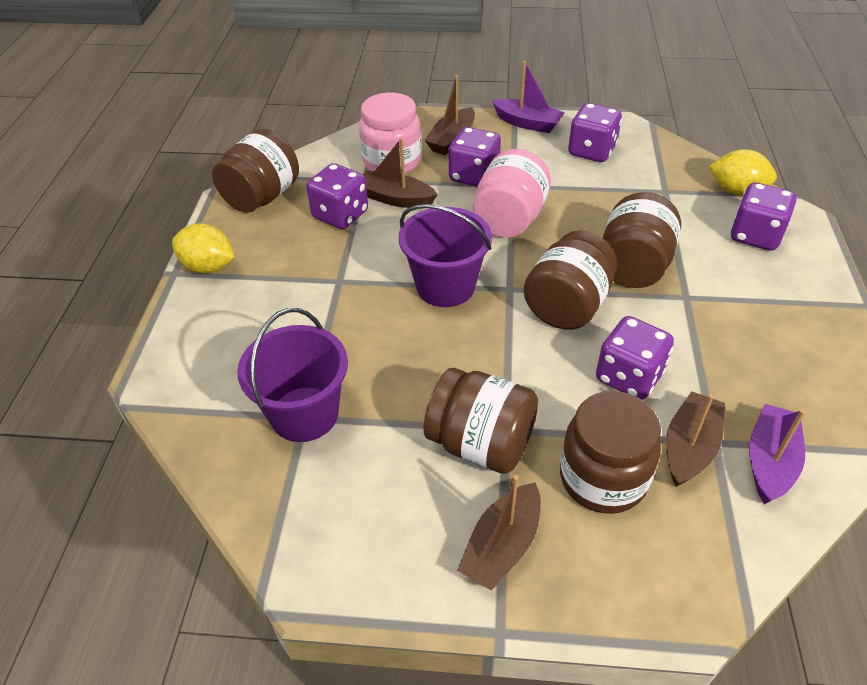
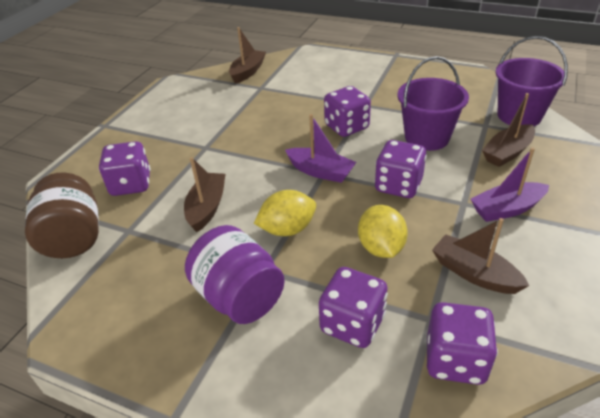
brown jar: 5 -> 1
pink jar: 2 -> 0
purple jar: 0 -> 1

